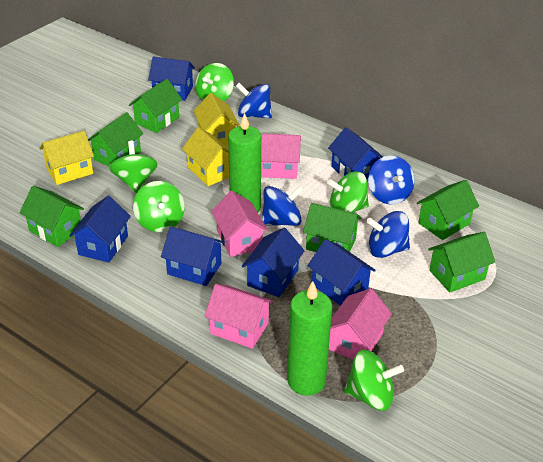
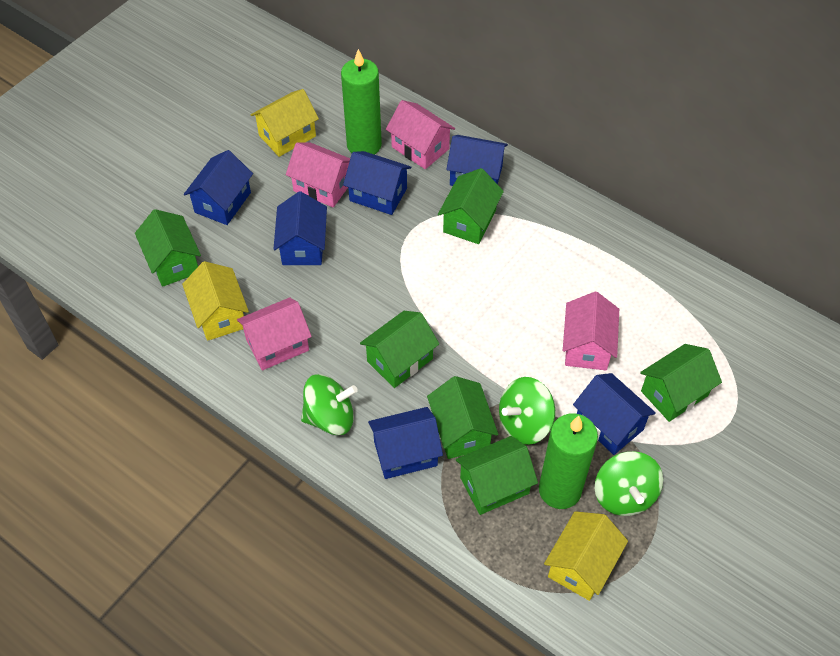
blue spinning top: 4 -> 0
green spinning top: 5 -> 3

